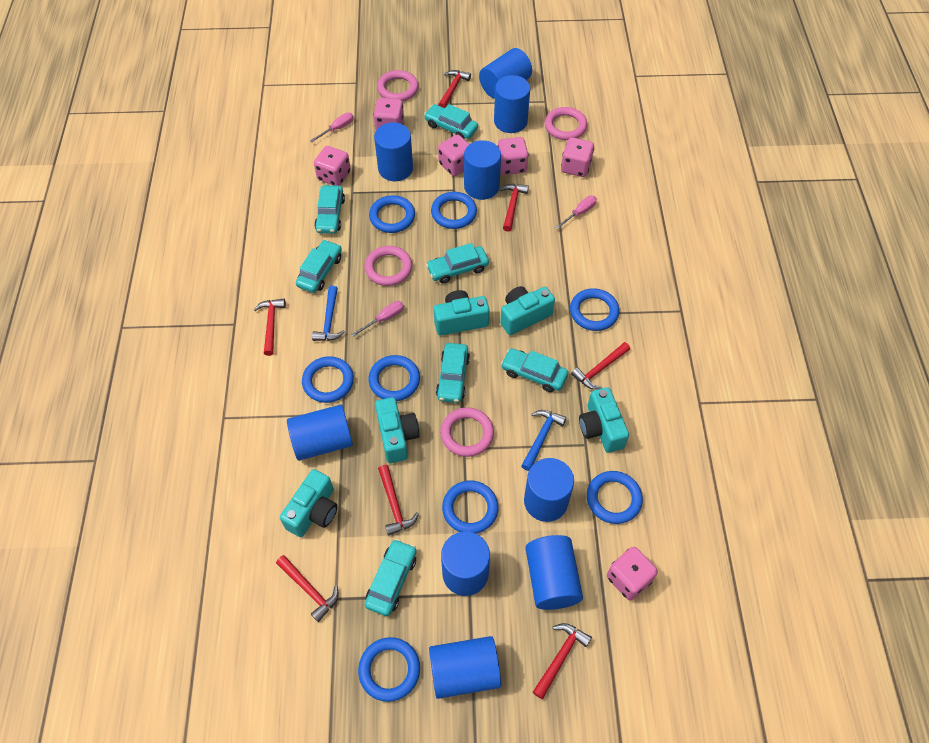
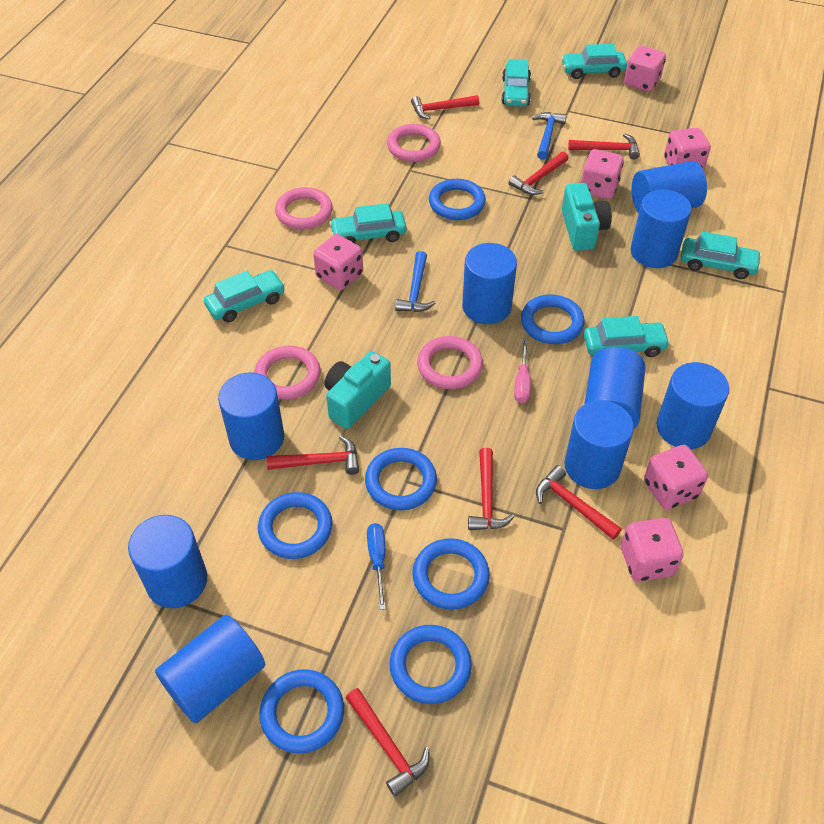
blue ring: 8 -> 7
blue screwdriver: 0 -> 1
pink screwdriver: 3 -> 1
turquoise camera: 5 -> 2
turquoise car: 7 -> 6

